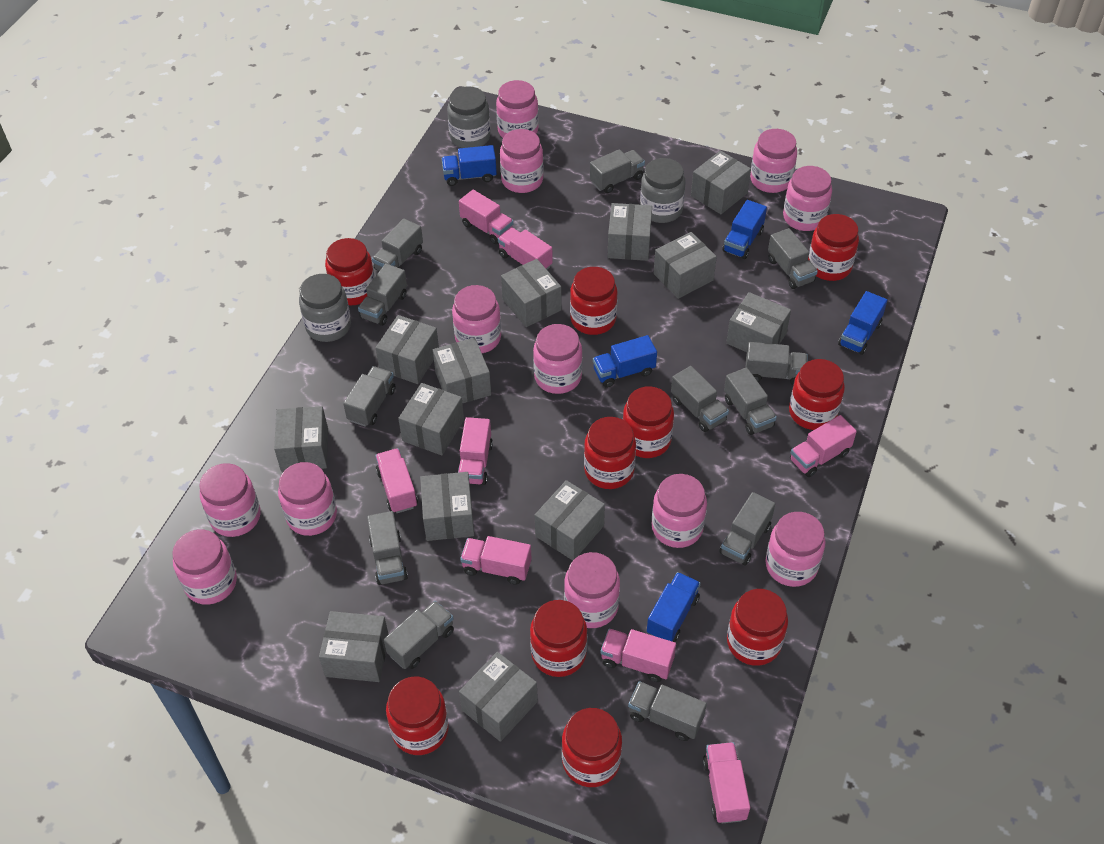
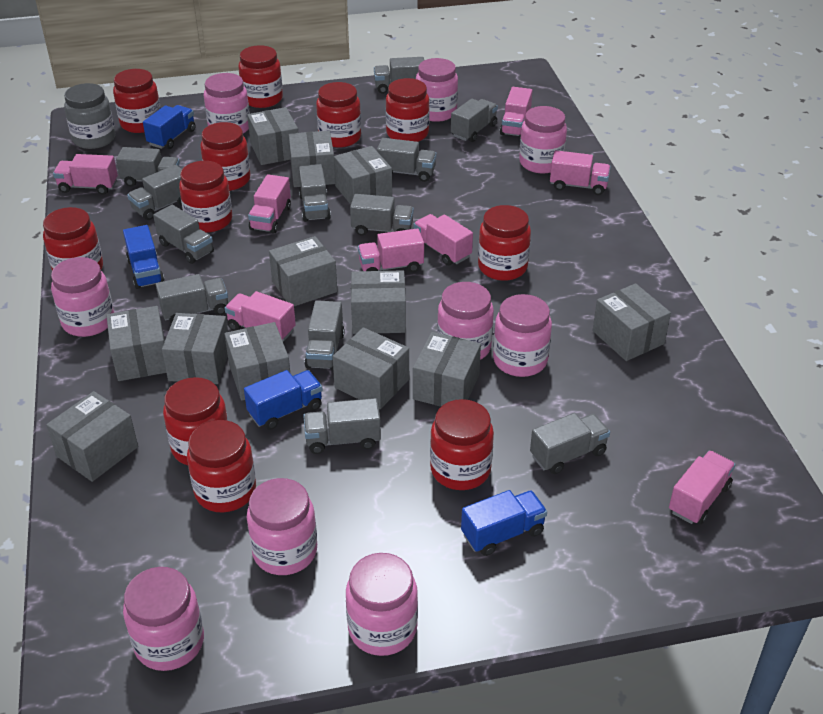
blue truck: 5 -> 4
grey box: 13 -> 12
grey jar: 3 -> 1
pink jar: 12 -> 9
red jar: 10 -> 11

